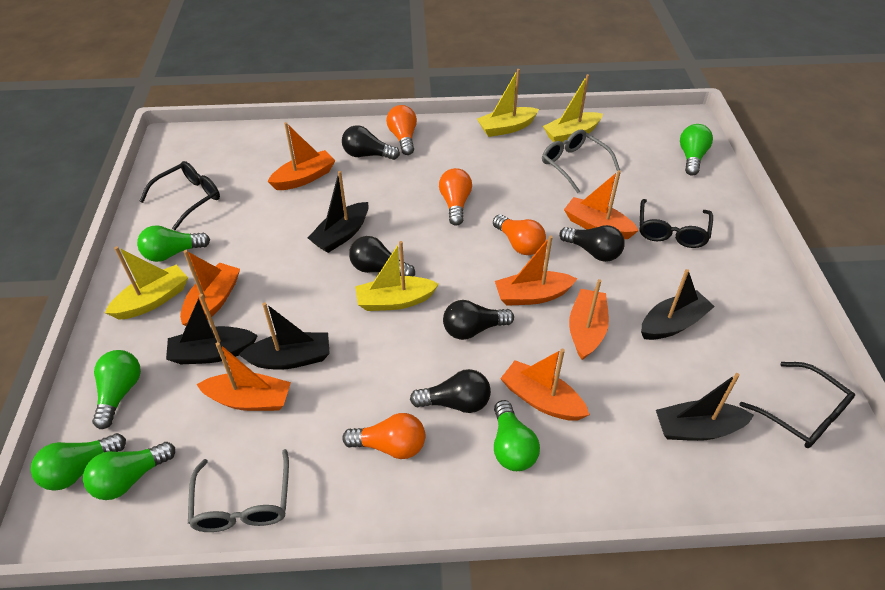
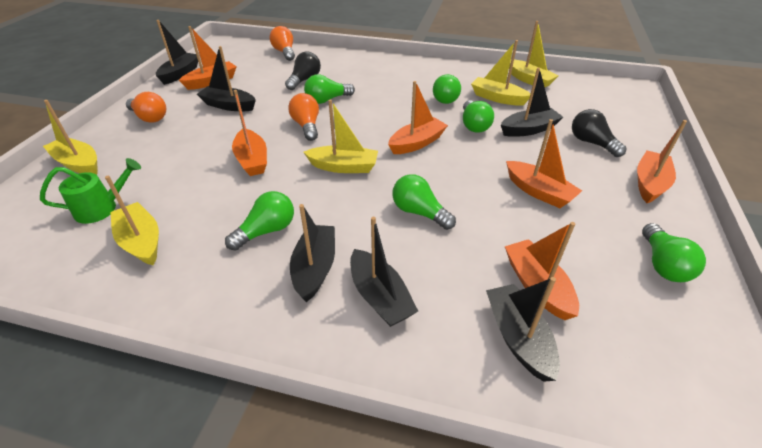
black boat: 5 -> 6
black glasses: 3 -> 0
black light bulb: 5 -> 2
green watering can: 0 -> 1
grey glasses: 2 -> 0
orange boat: 7 -> 6
orange light bulb: 4 -> 3
yellow boat: 4 -> 5

